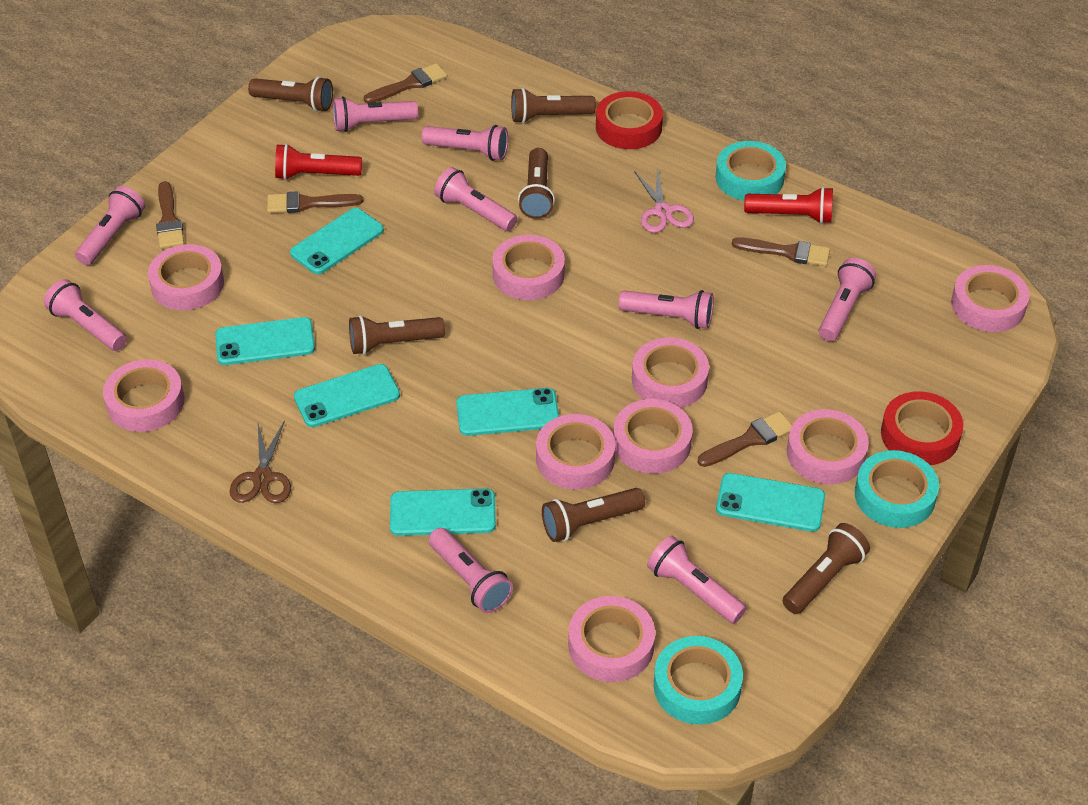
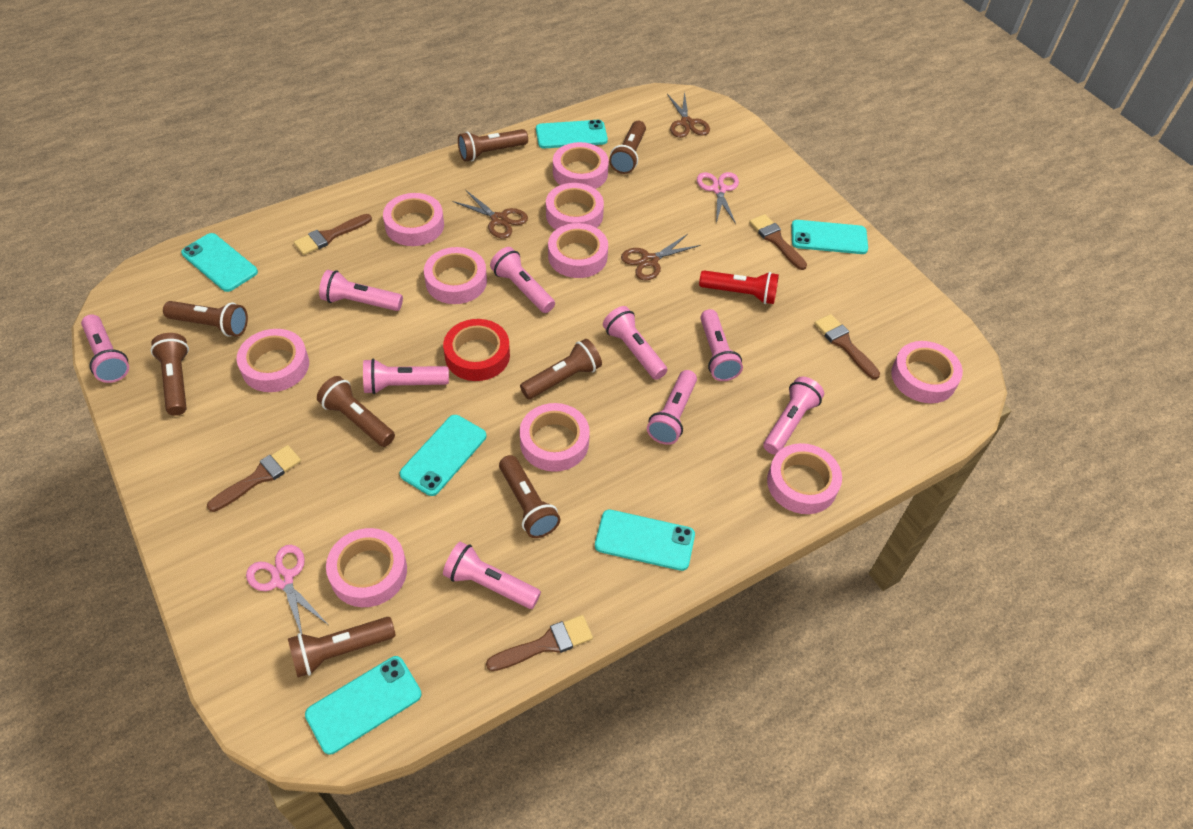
brown flashlight: 6 -> 8
brown scissors: 1 -> 3
pink scissors: 1 -> 2
pink tape: 9 -> 10
red flashlight: 2 -> 1
red tape: 2 -> 1
turquoise tape: 3 -> 0

